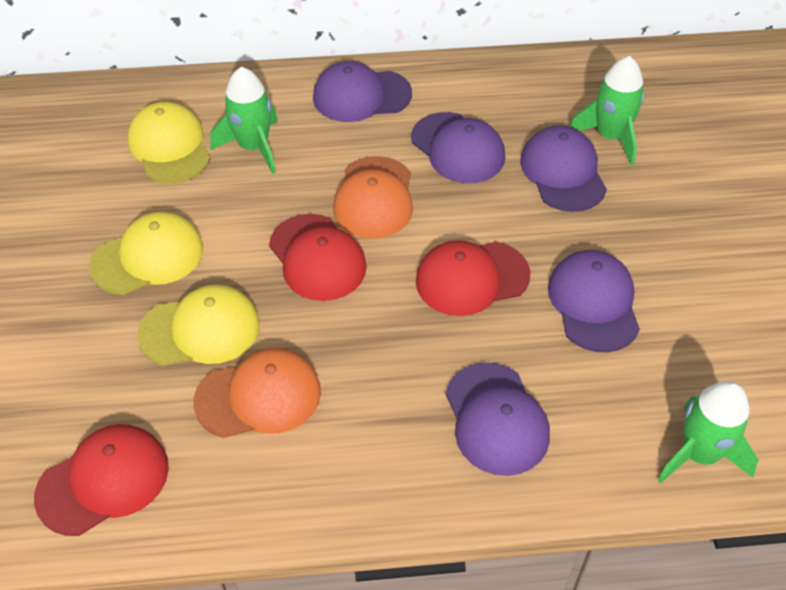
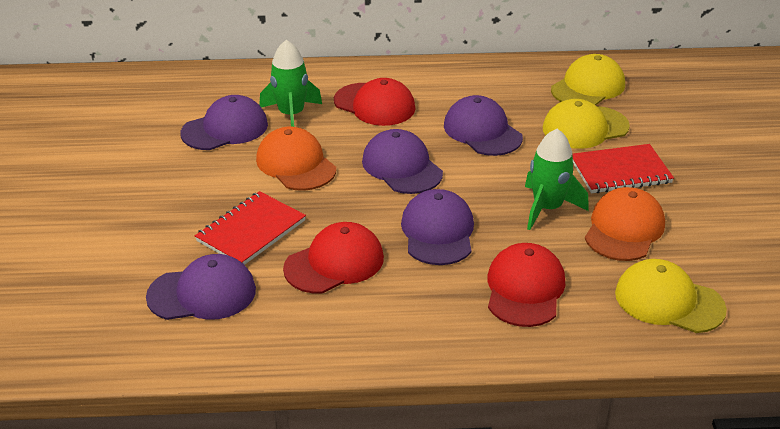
green rocket: 3 -> 2
red notebook: 0 -> 2

